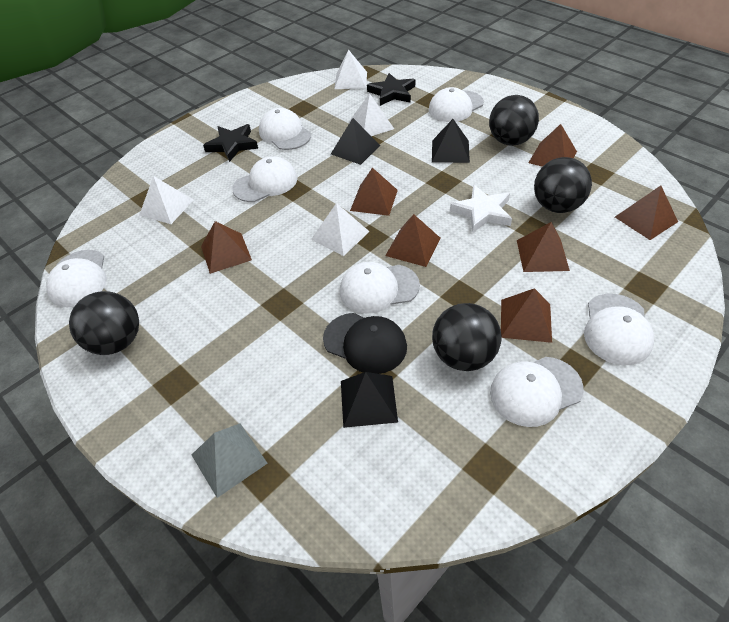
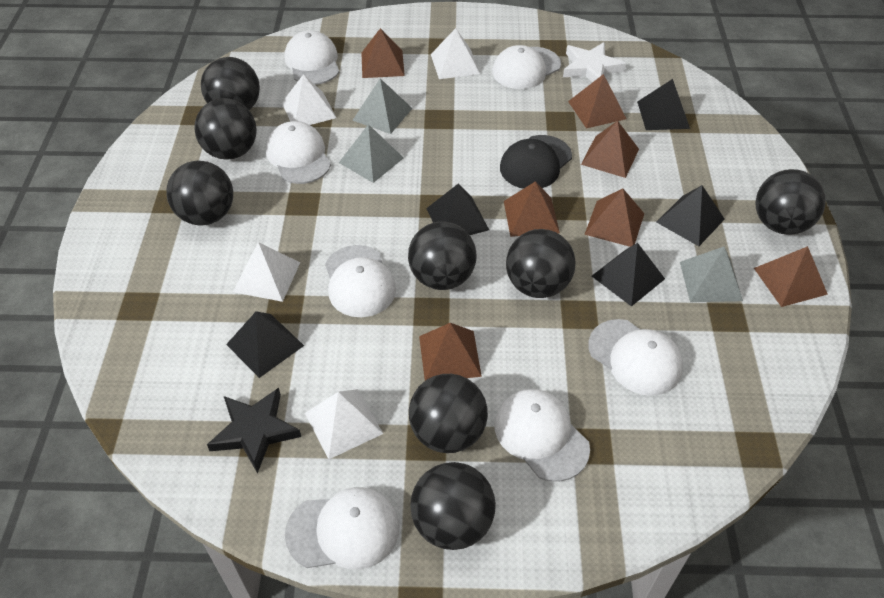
black ball: 4 -> 8
black pyramid: 3 -> 5
black star: 2 -> 1
grey pyramid: 1 -> 3

